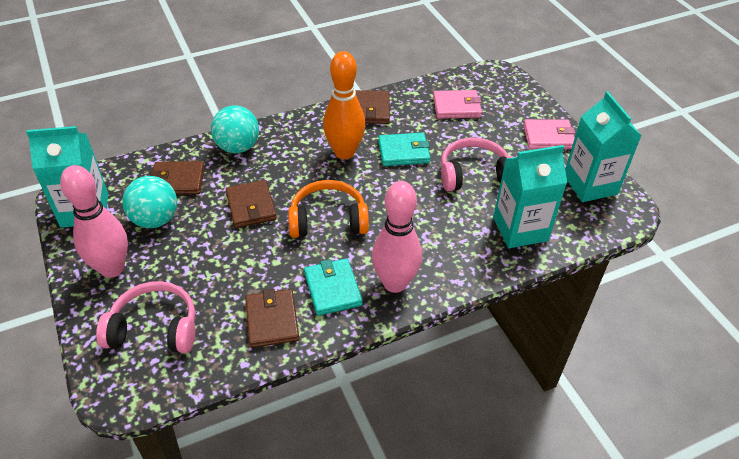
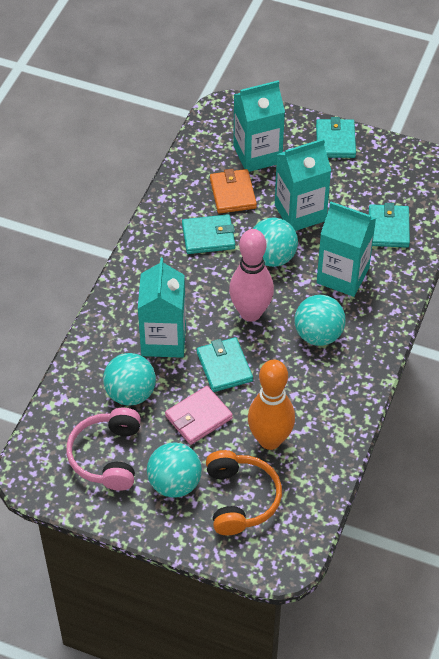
brown wallet: 4 -> 0
orange wallet: 0 -> 1
pink bowling pin: 2 -> 1
pink headphones: 2 -> 1
pink wallet: 2 -> 1
turquoise ball: 2 -> 4
turquoise carton: 3 -> 4
turquoise wallet: 2 -> 4

